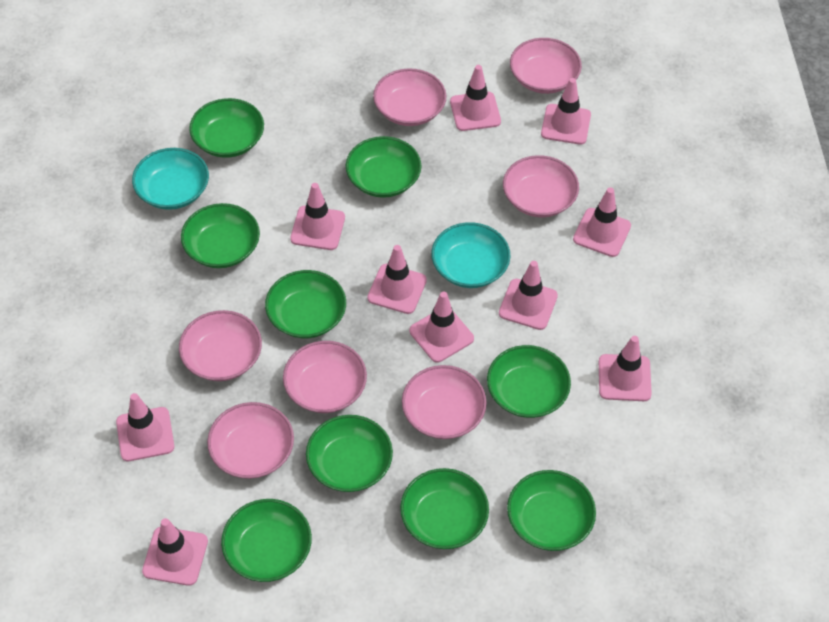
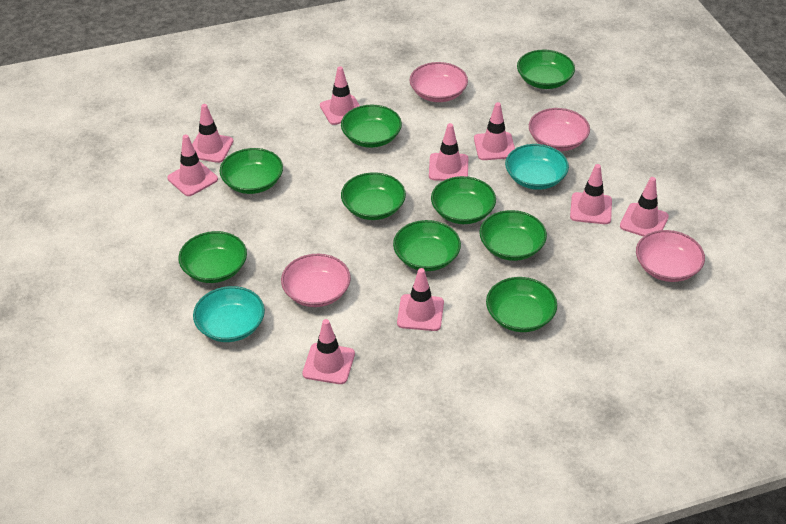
pink bowl: 7 -> 4
pink traffic cone: 10 -> 9

